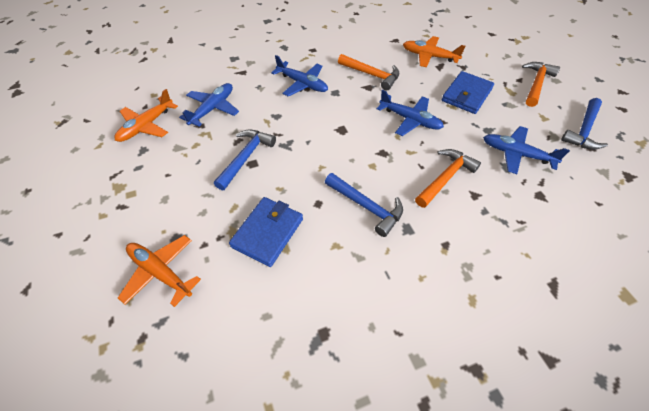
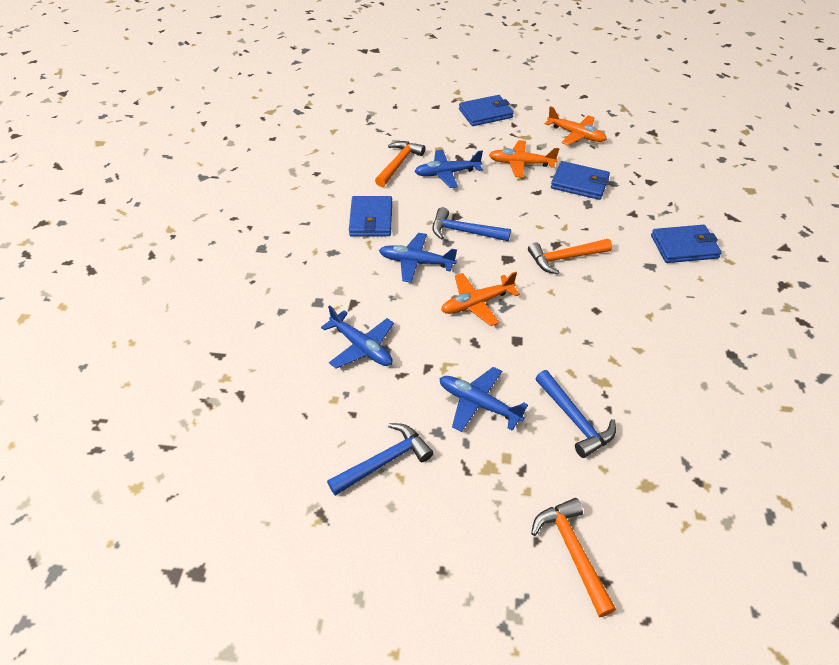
blue wallet: 2 -> 4

